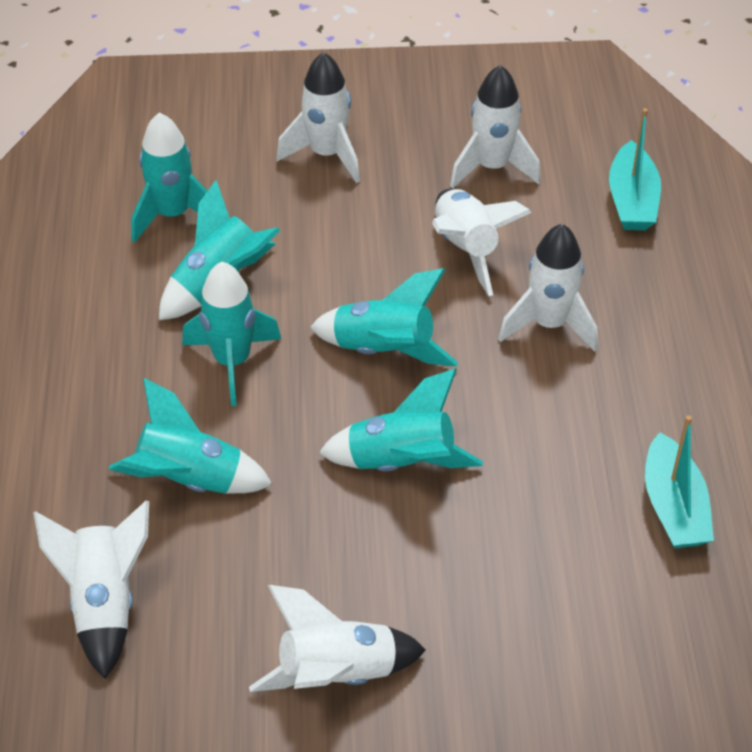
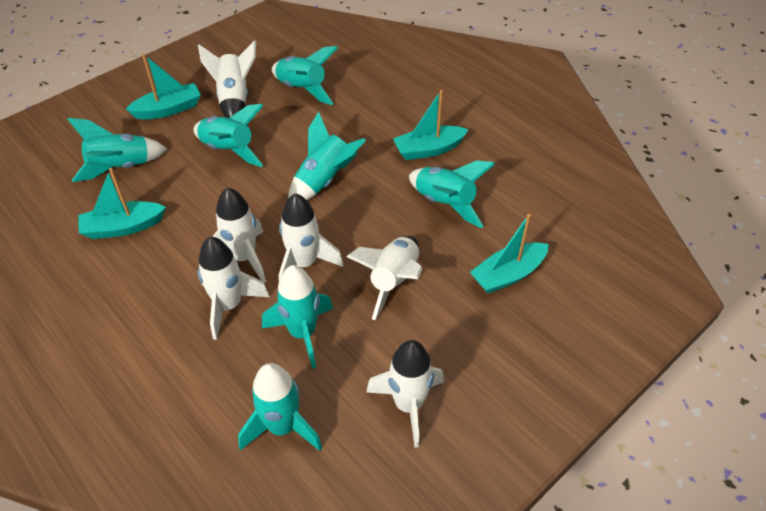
turquoise boat: 2 -> 4
turquoise rocket: 6 -> 7

